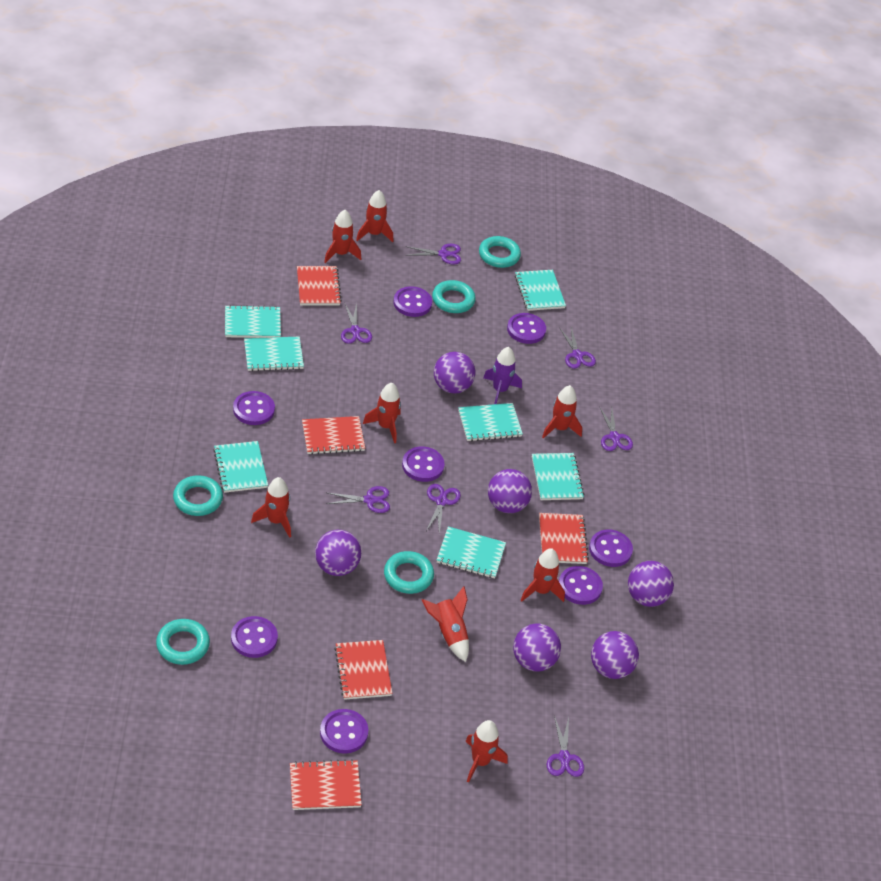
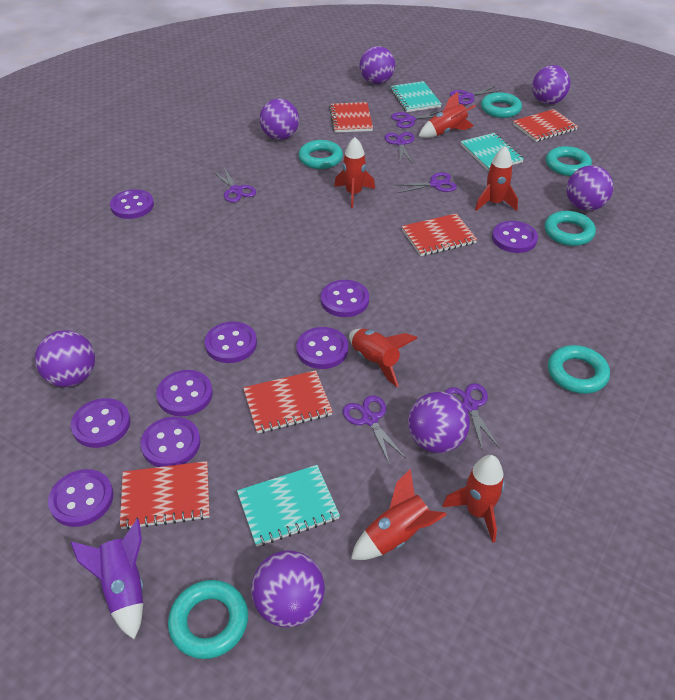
purple ball: 6 -> 7
purple button: 8 -> 9
red rocket: 8 -> 6
turquoise notebook: 7 -> 3
turquoise ring: 5 -> 6

